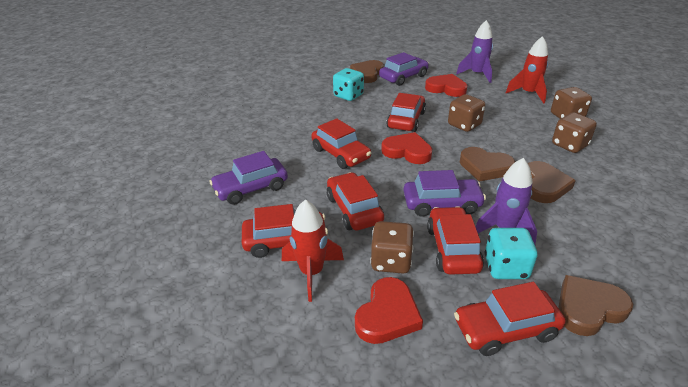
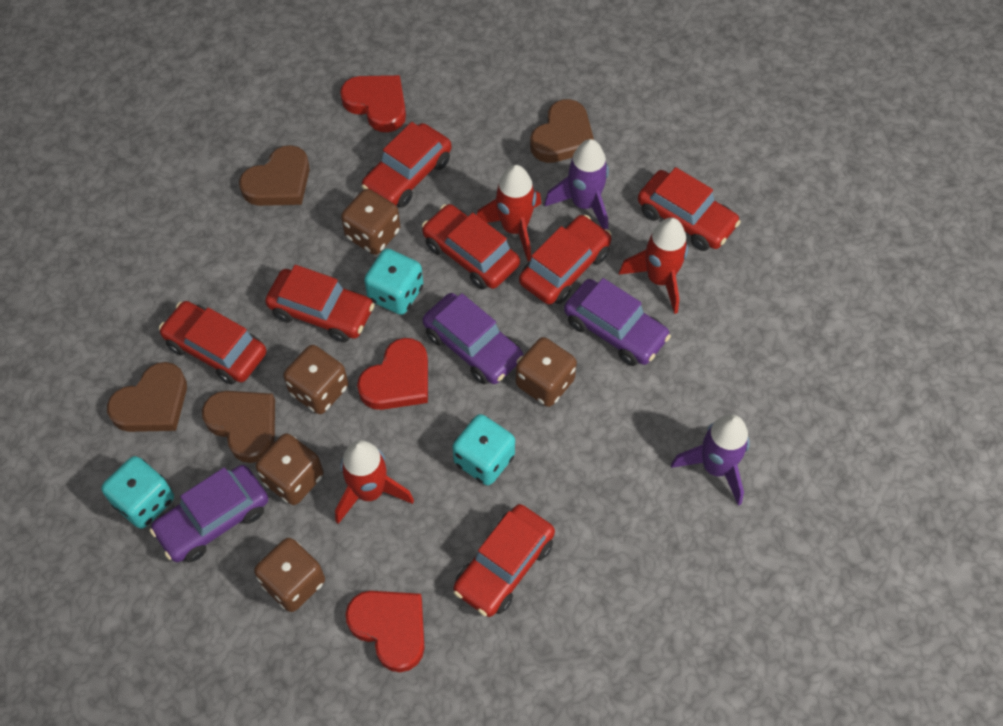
brown dice: 4 -> 5
red car: 6 -> 7
red rocket: 2 -> 3
turquoise dice: 2 -> 3

